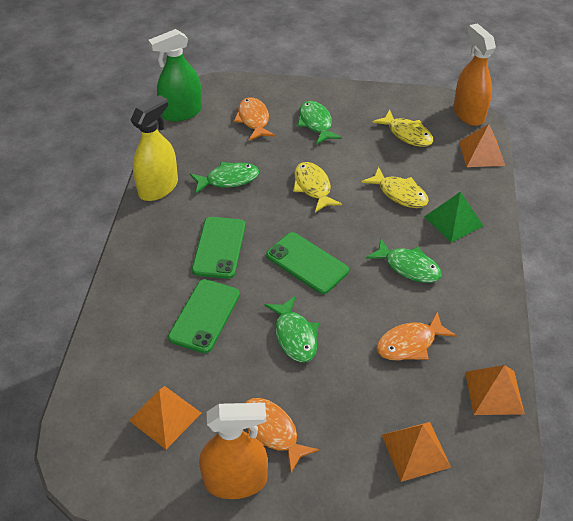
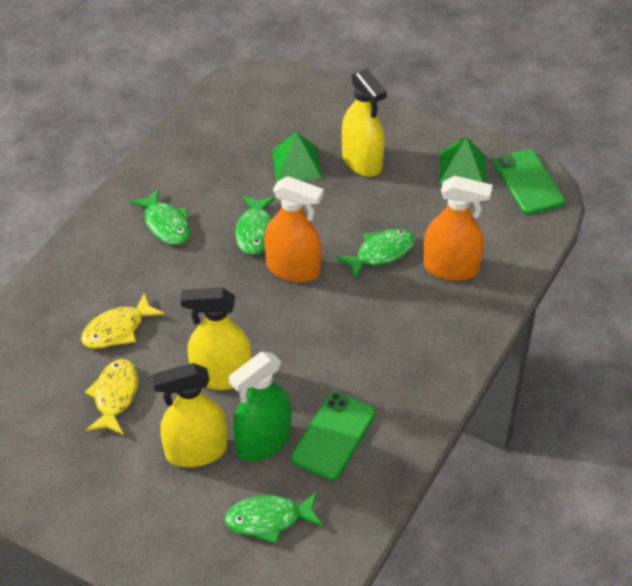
green phone: 3 -> 2
green pyramid: 1 -> 2
orange fish: 3 -> 0
orange pyramid: 4 -> 0
yellow fish: 3 -> 2
yellow spray bottle: 1 -> 3

